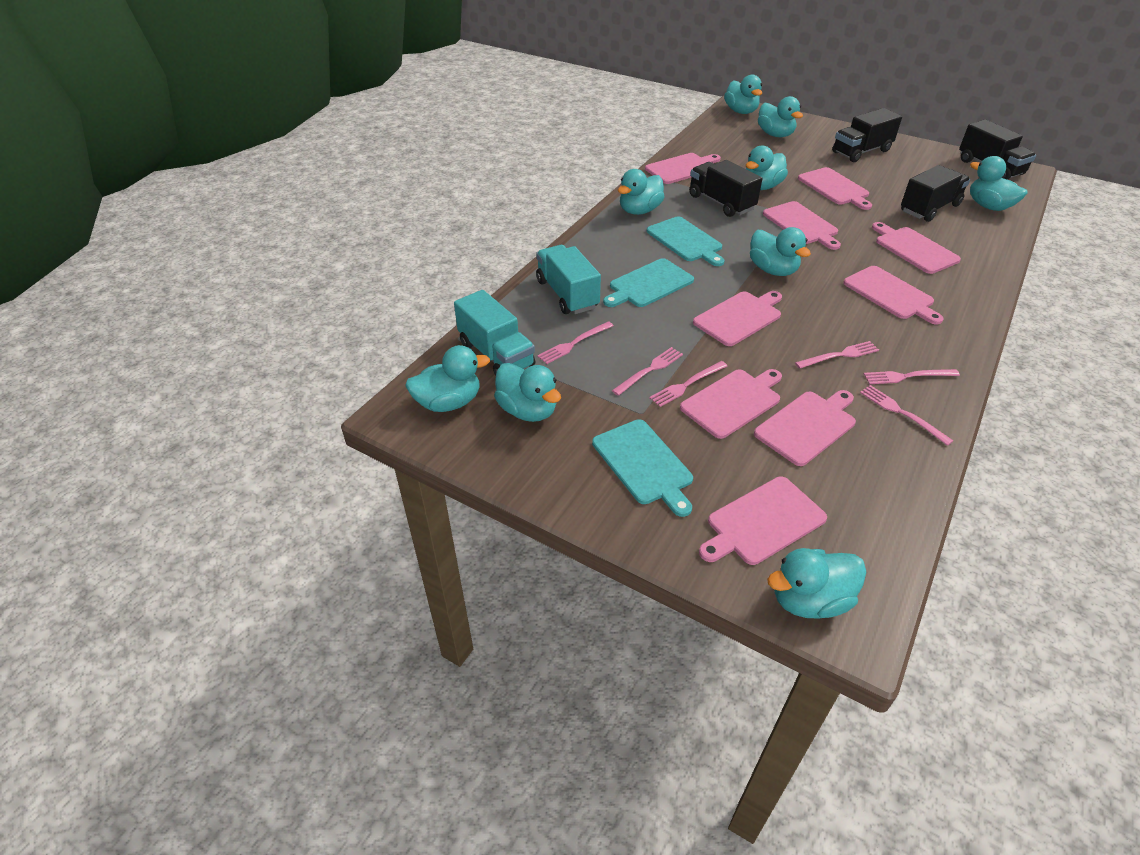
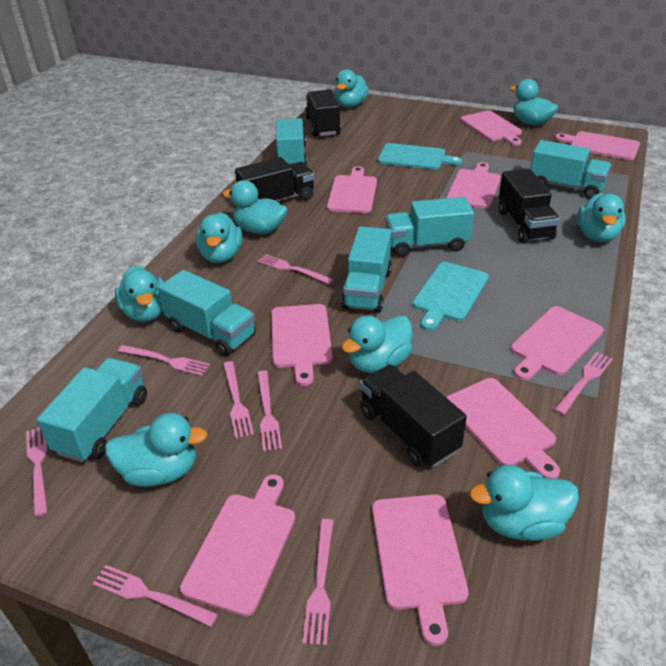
pink fork: 6 -> 8
turquoise cutting board: 3 -> 2
turquoise truck: 2 -> 6

